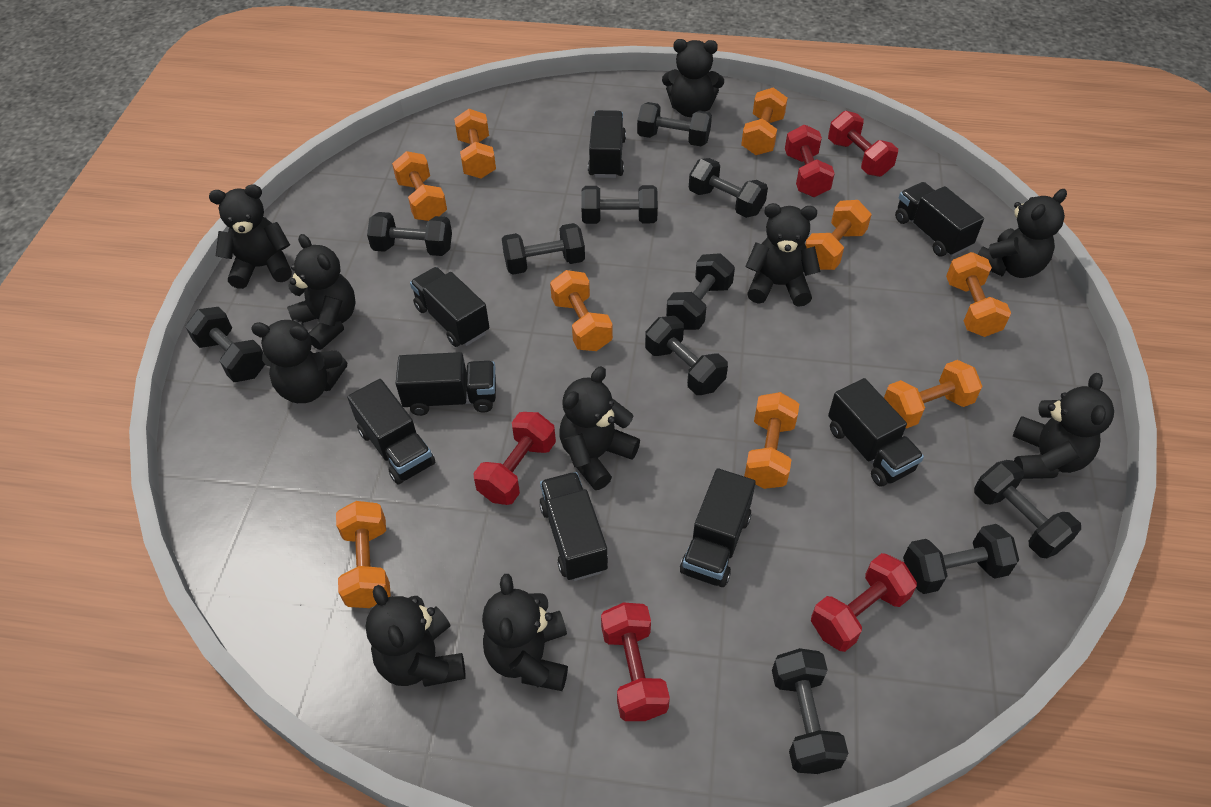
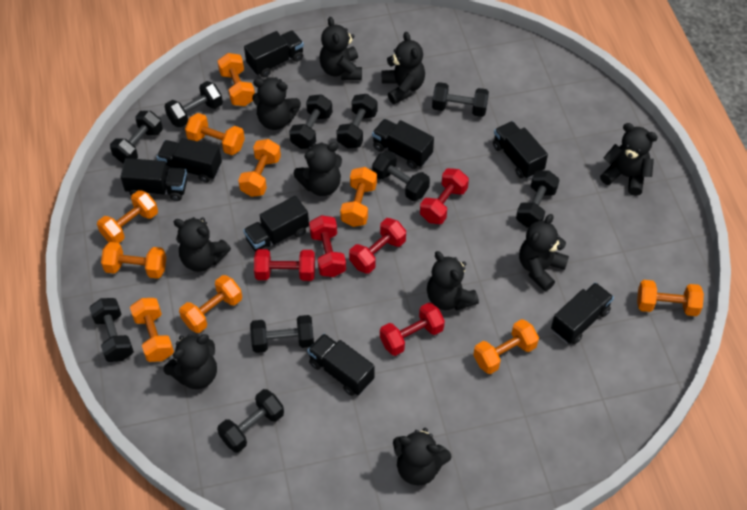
black dumbbell: 11 -> 10
orange dumbbell: 9 -> 10

